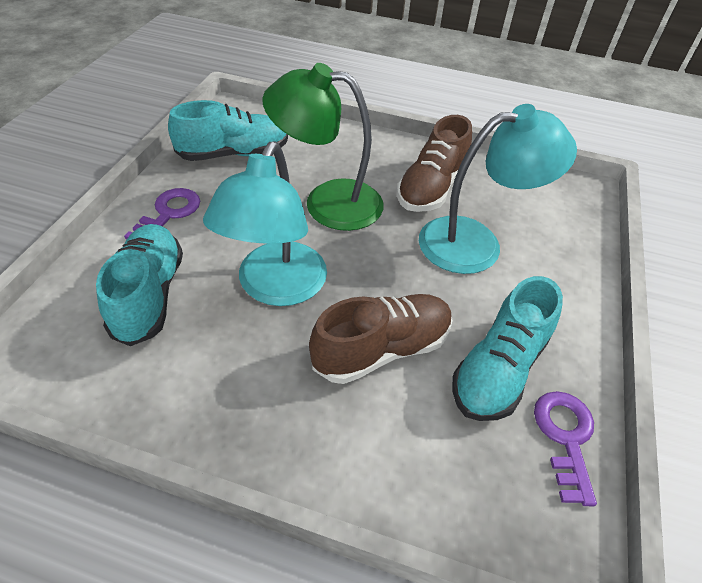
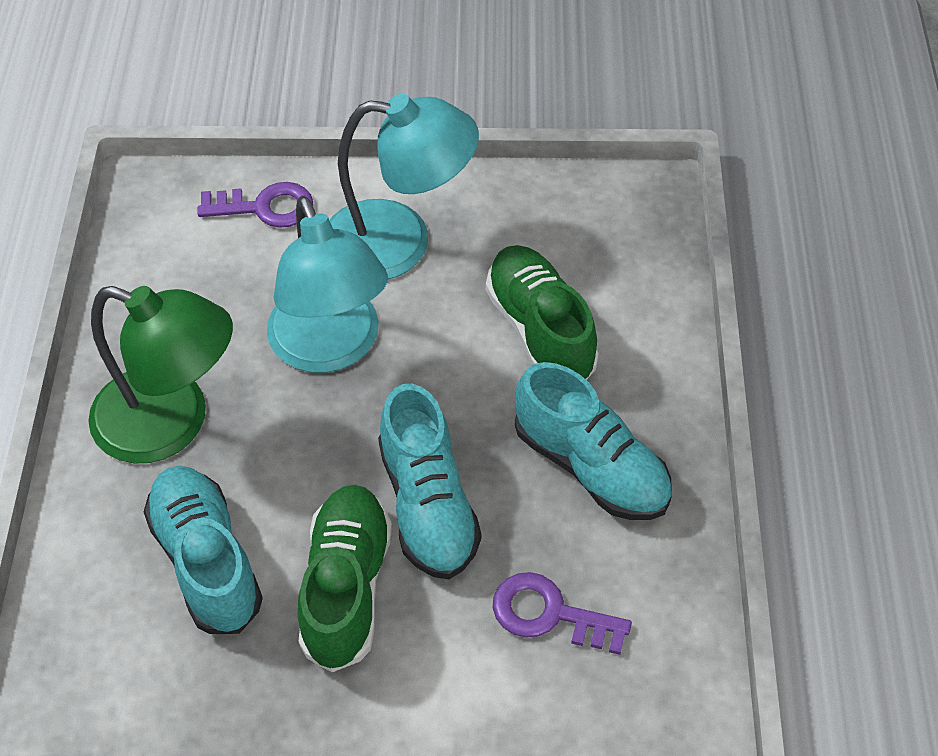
brown shoe: 2 -> 0
green shoe: 0 -> 2

